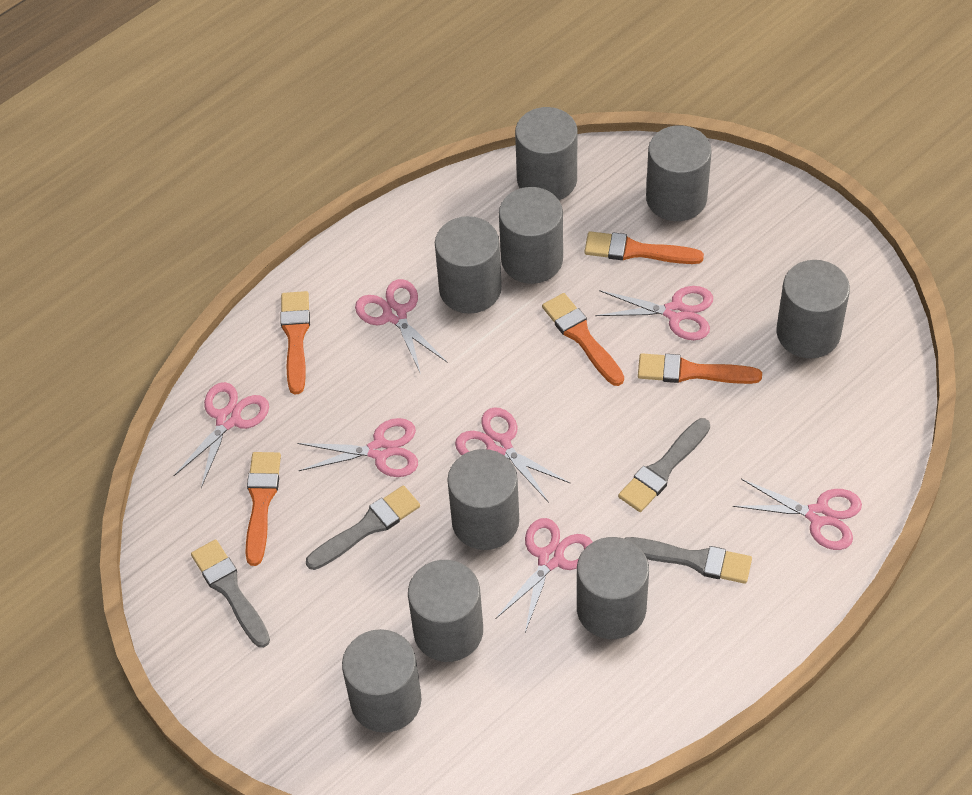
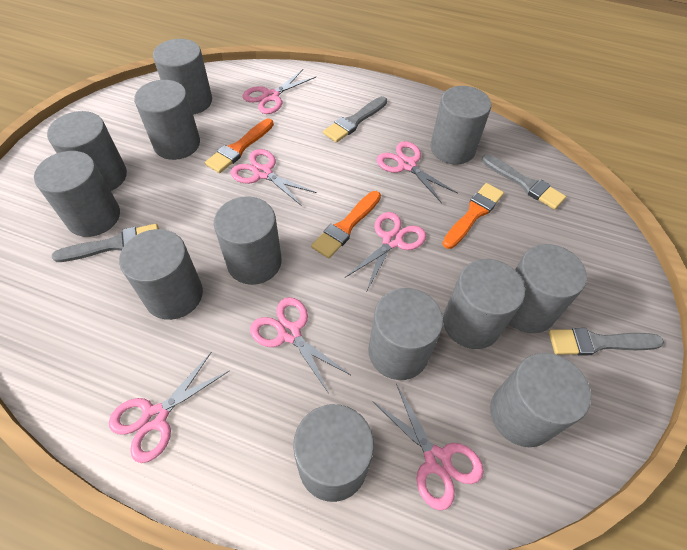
grey cylinder: 9 -> 12
orange brush: 5 -> 3

